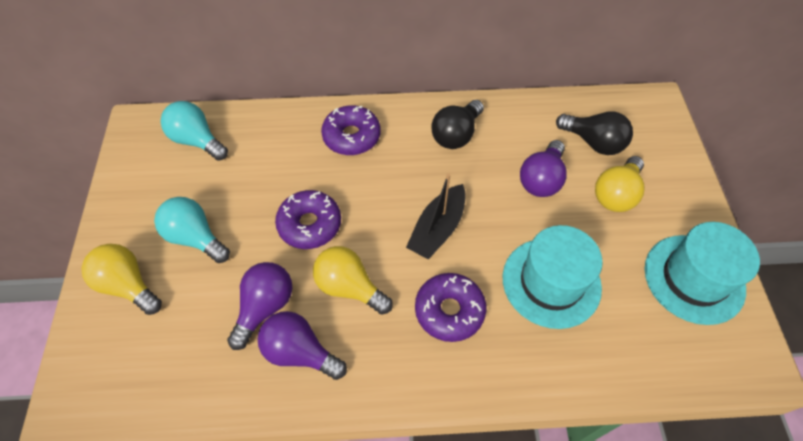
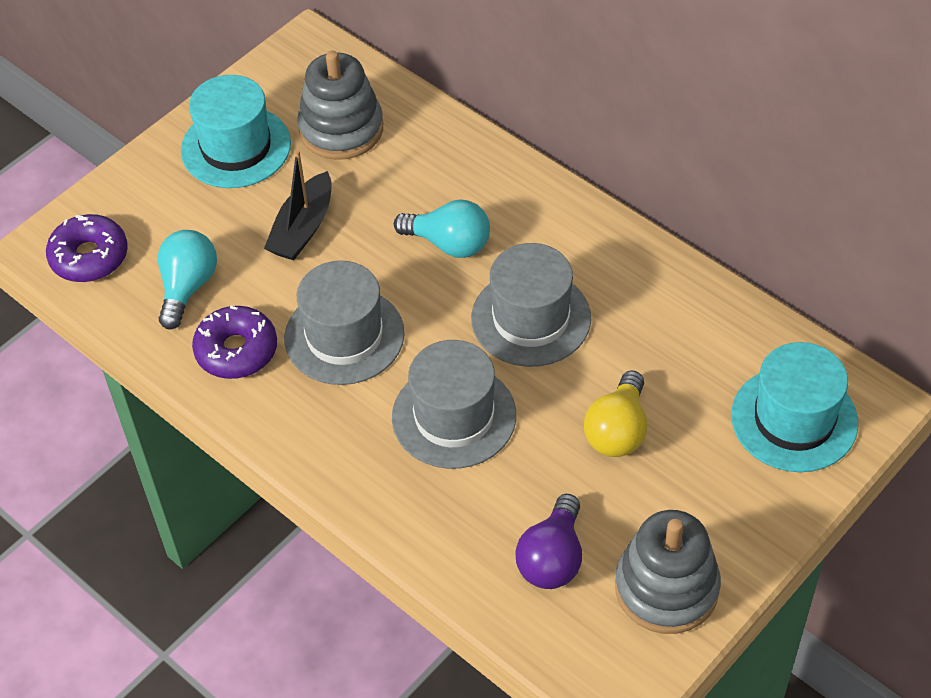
black light bulb: 2 -> 0
grey hat: 0 -> 3
grey stacking toy: 0 -> 2
purple donut: 3 -> 2
purple light bulb: 3 -> 1
yellow light bulb: 3 -> 1

